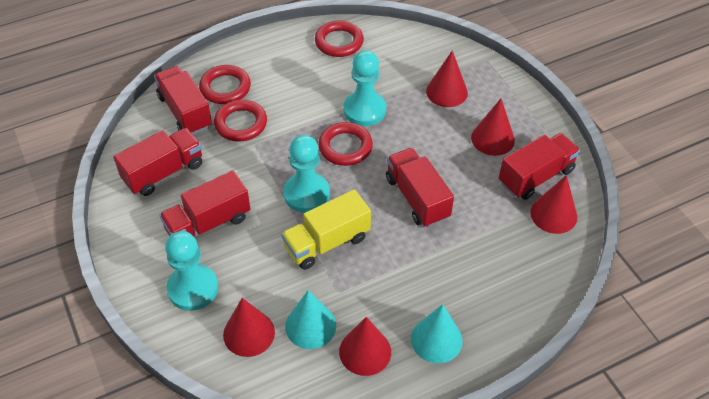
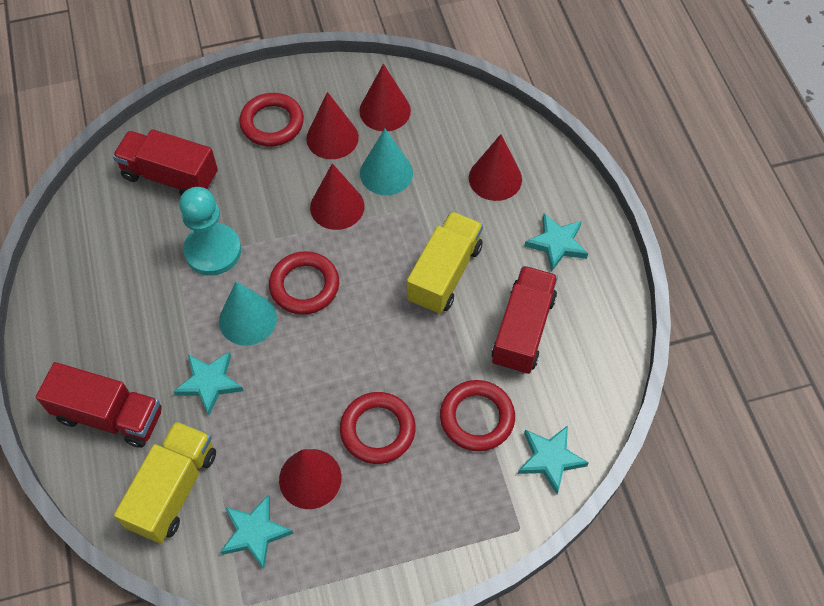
red truck: 5 -> 3
turquoise pawn: 3 -> 1
turquoise star: 0 -> 4
yellow truck: 1 -> 2

